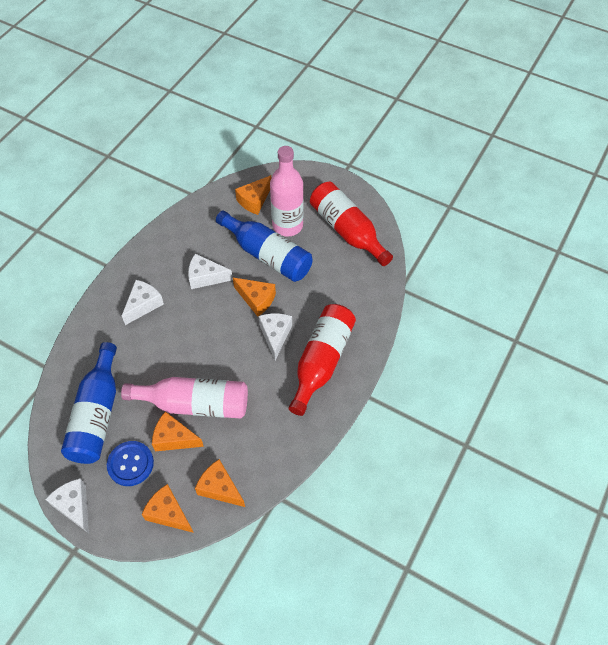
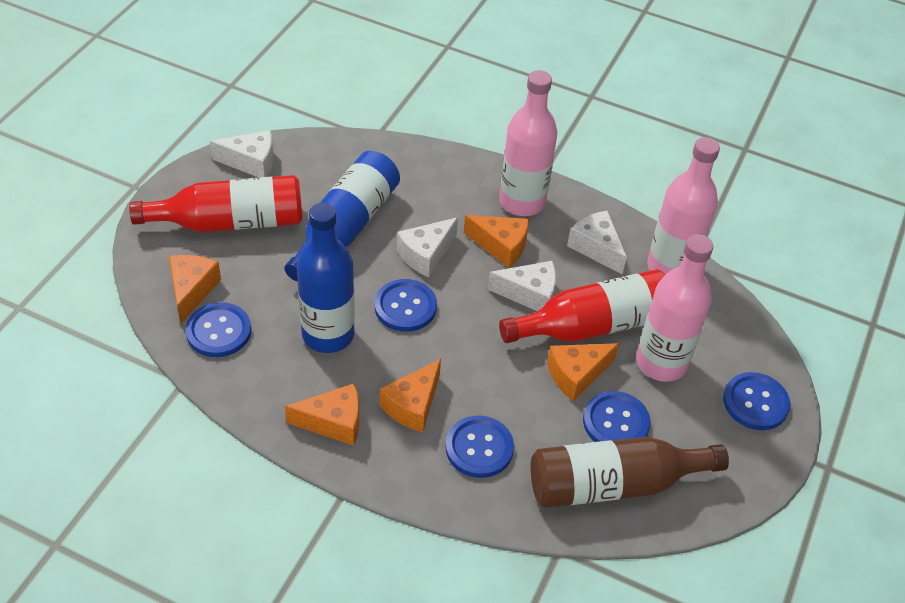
blue button: 1 -> 5
brown bottle: 0 -> 1
pink bottle: 2 -> 3

